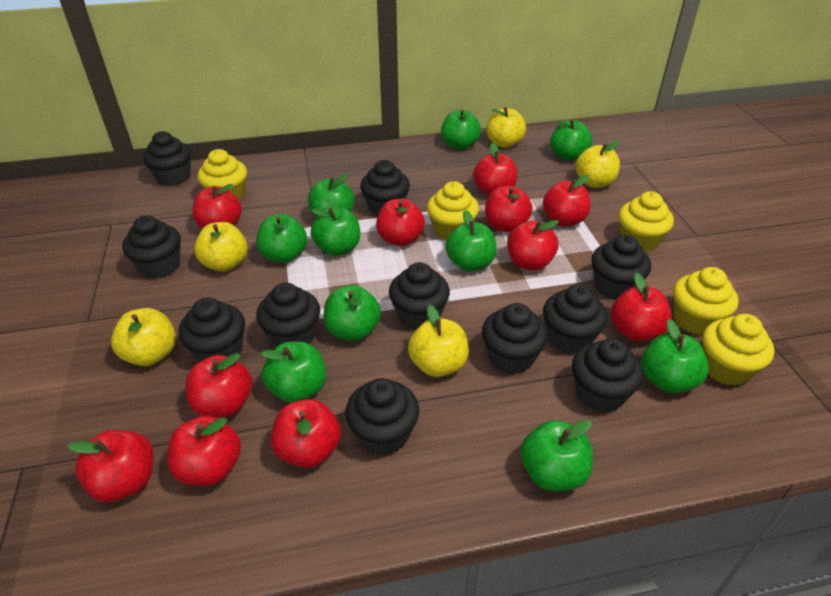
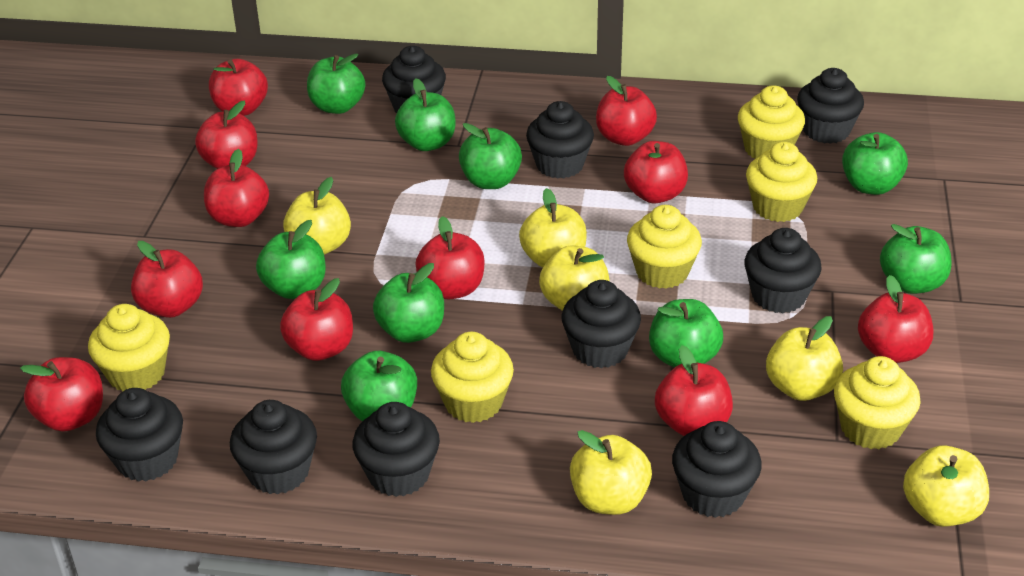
black cupcake: 11 -> 9
green apple: 10 -> 9
yellow apple: 5 -> 6
yellow cupcake: 5 -> 6

